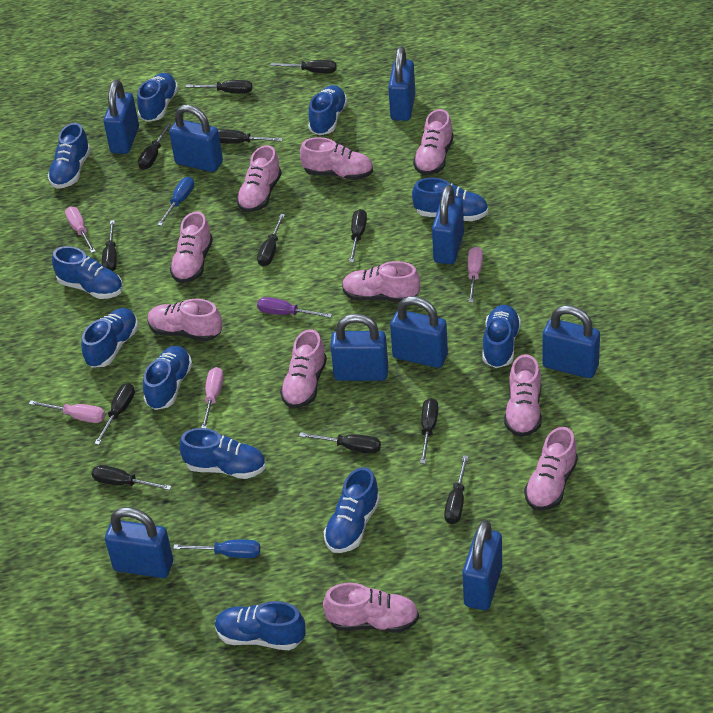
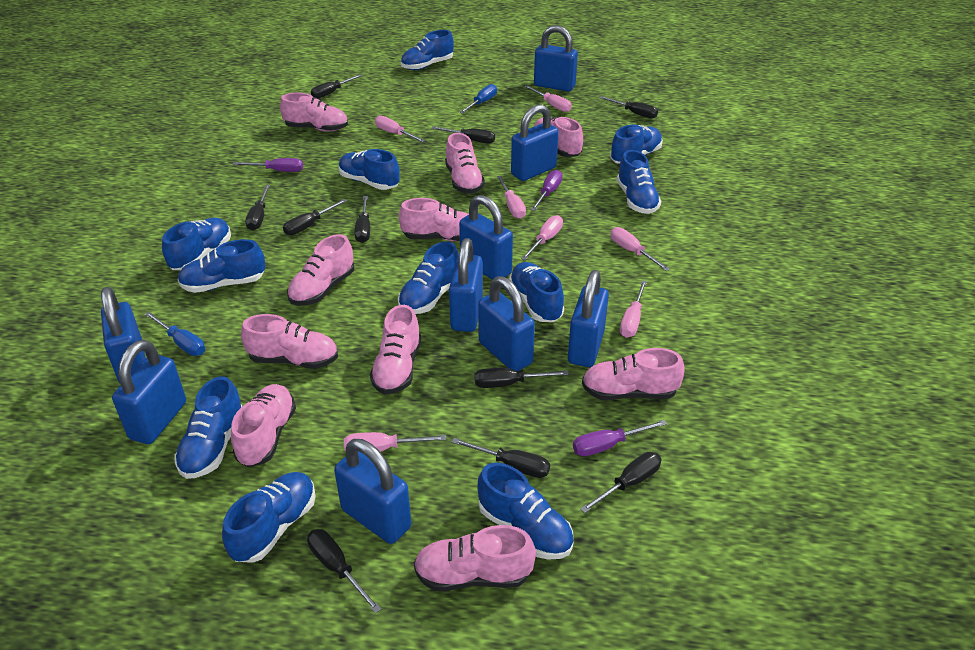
black screwdriver: 12 -> 10
pink screwdriver: 4 -> 7
purple screwdriver: 1 -> 3

